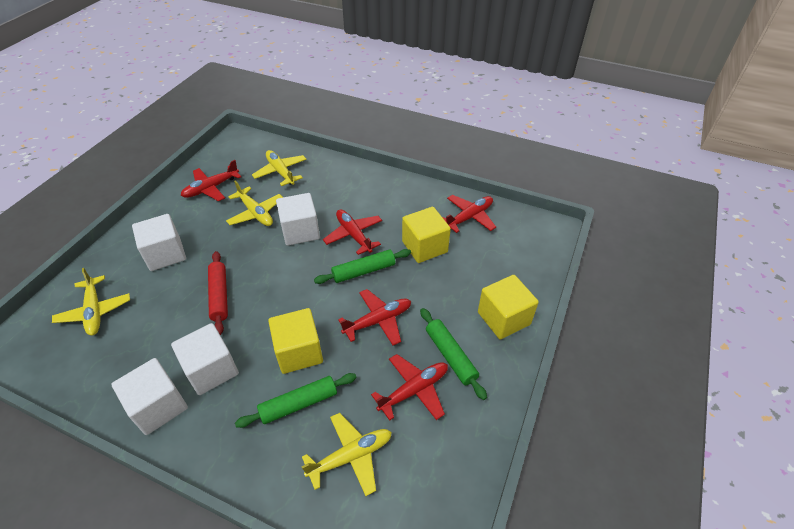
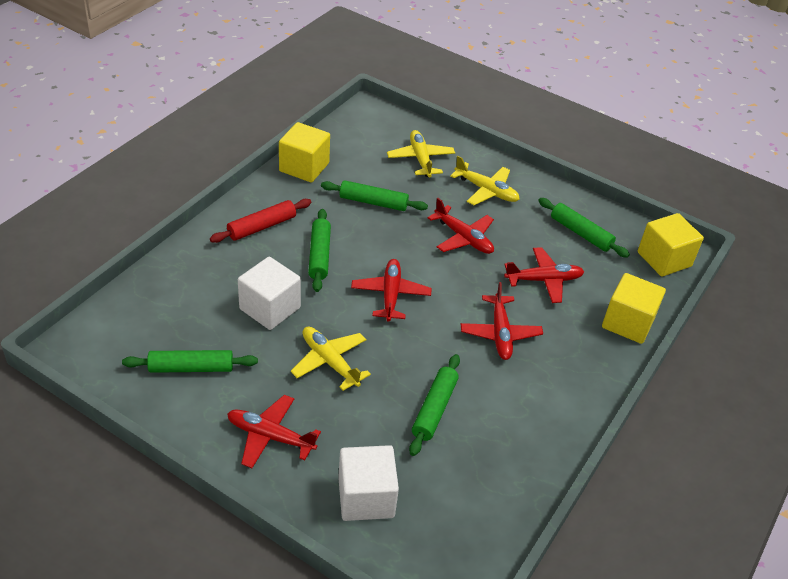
green rolling pin: 3 -> 5
white cube: 4 -> 2
yellow plane: 4 -> 3

